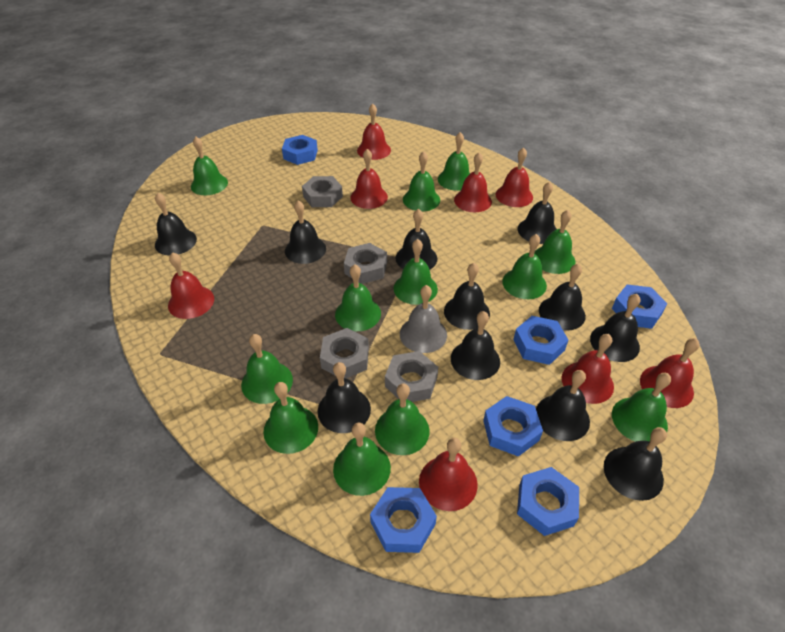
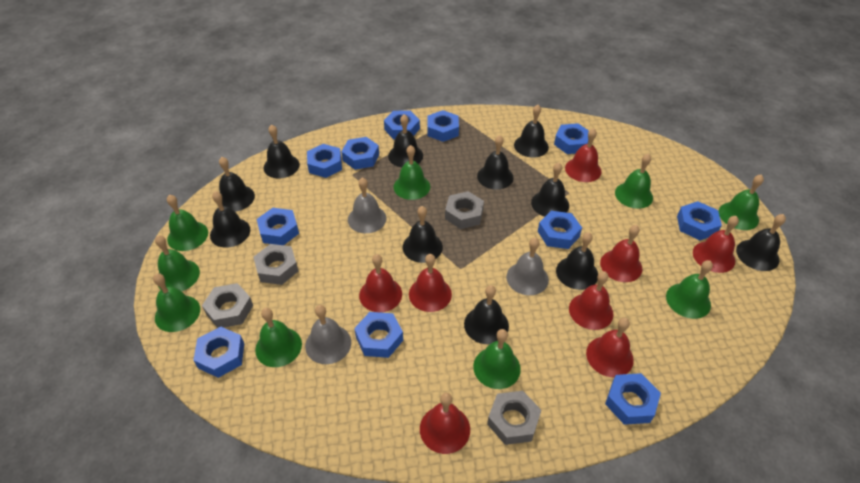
blue nut: 6 -> 11
green bell: 12 -> 9
grey bell: 1 -> 3

